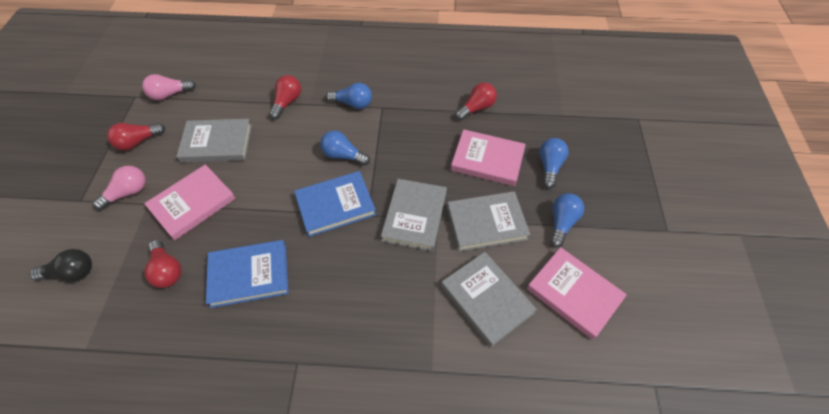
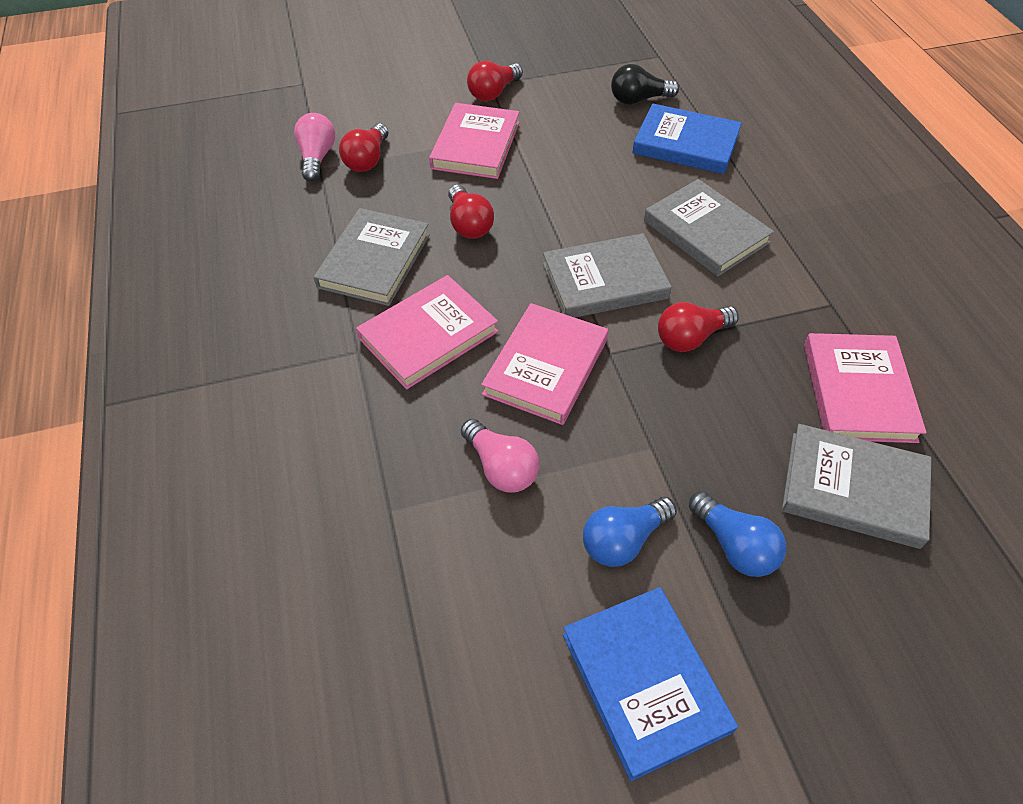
blue light bulb: 4 -> 2
pink book: 3 -> 4

